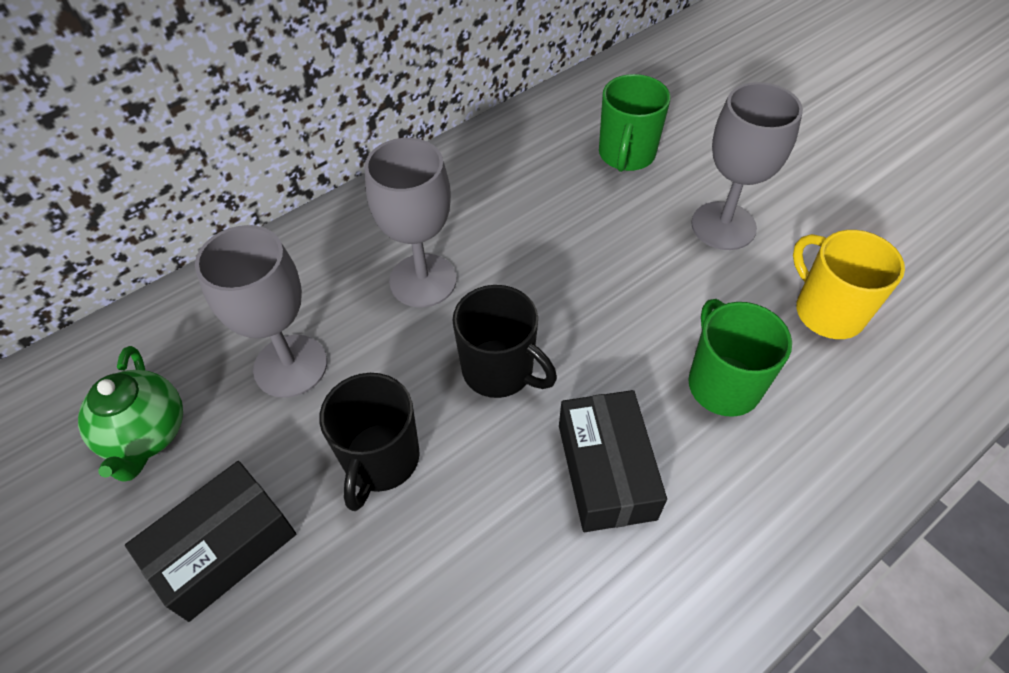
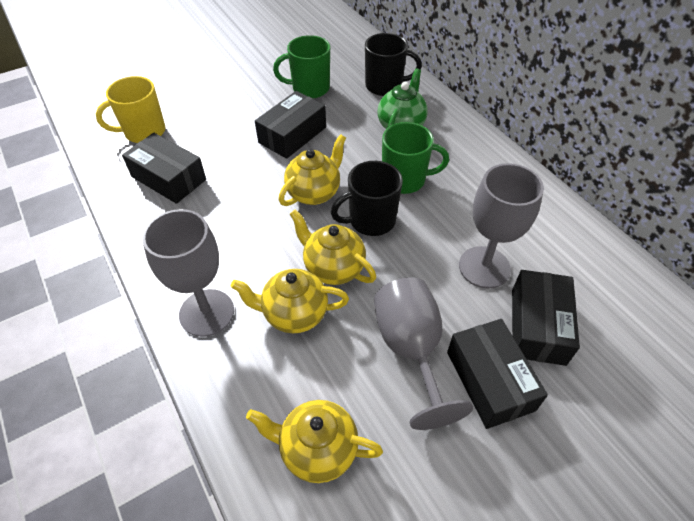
black box: 2 -> 4
yellow teapot: 0 -> 4

